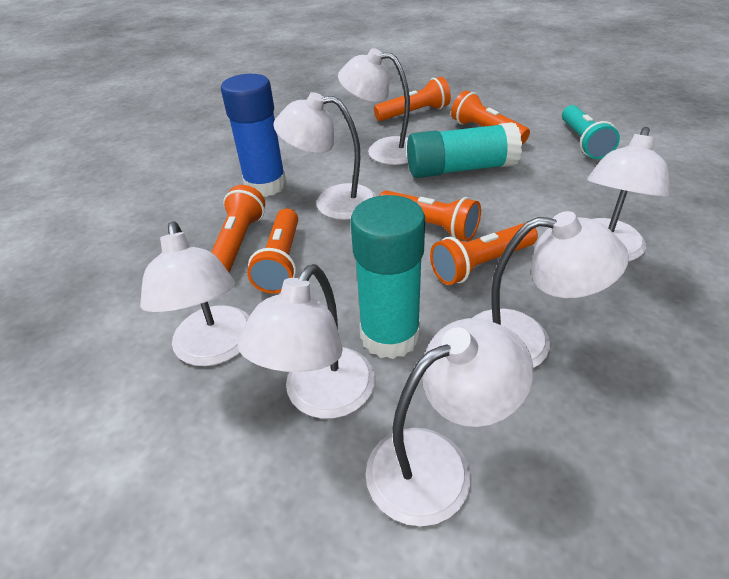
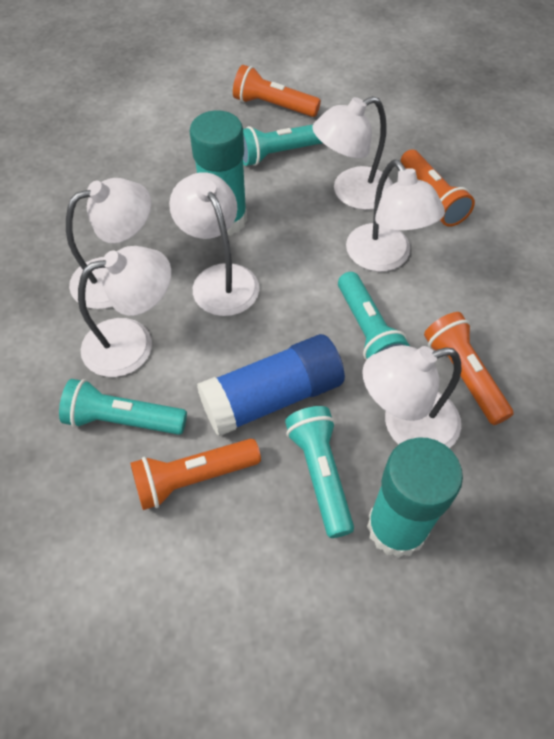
orange flashlight: 6 -> 4
turquoise flashlight: 1 -> 4
white lamp: 7 -> 6

